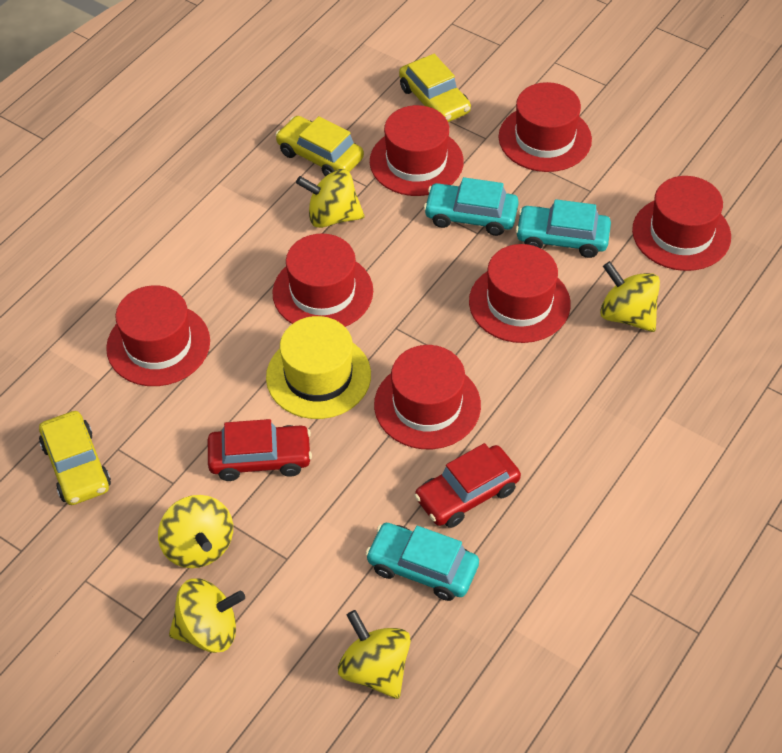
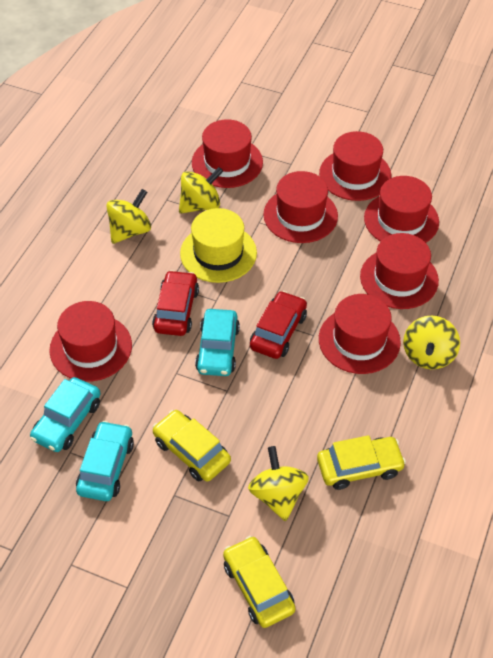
yellow spinning top: 5 -> 4

